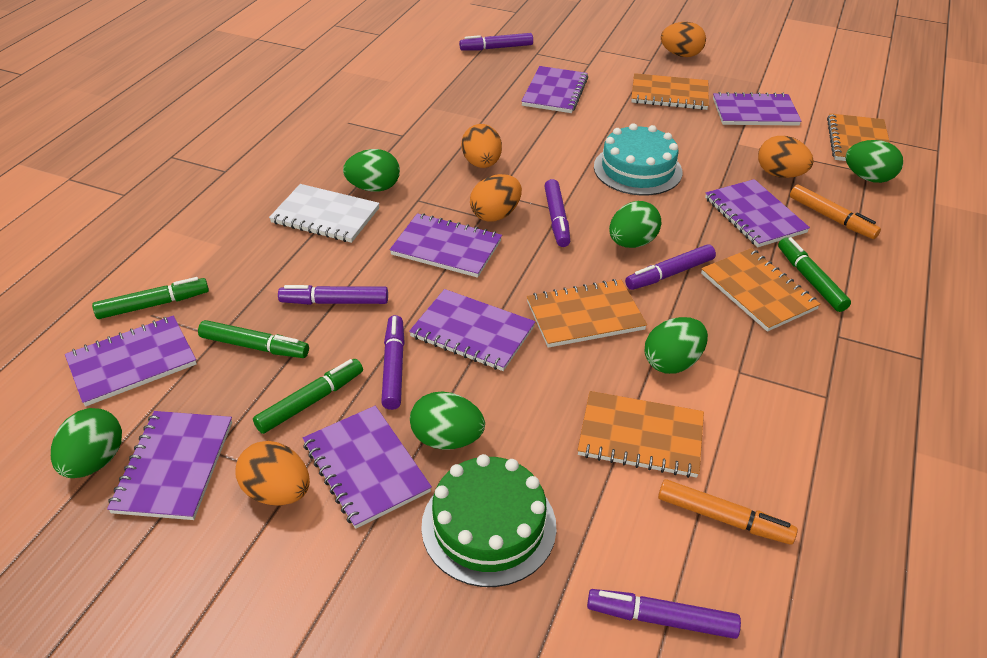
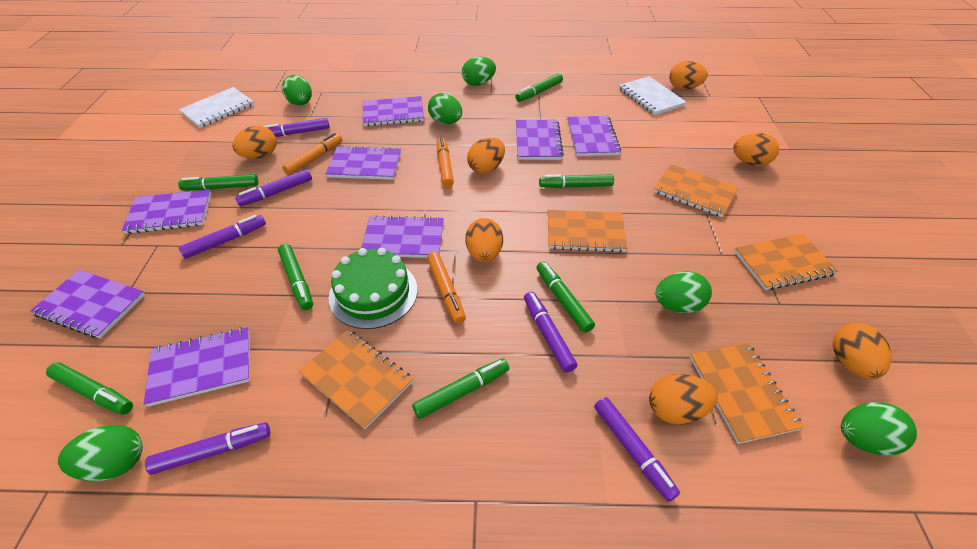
green marker: 4 -> 7
orange egg: 5 -> 7
orange marker: 2 -> 3
turquoise cake: 1 -> 0
white notebook: 1 -> 2

